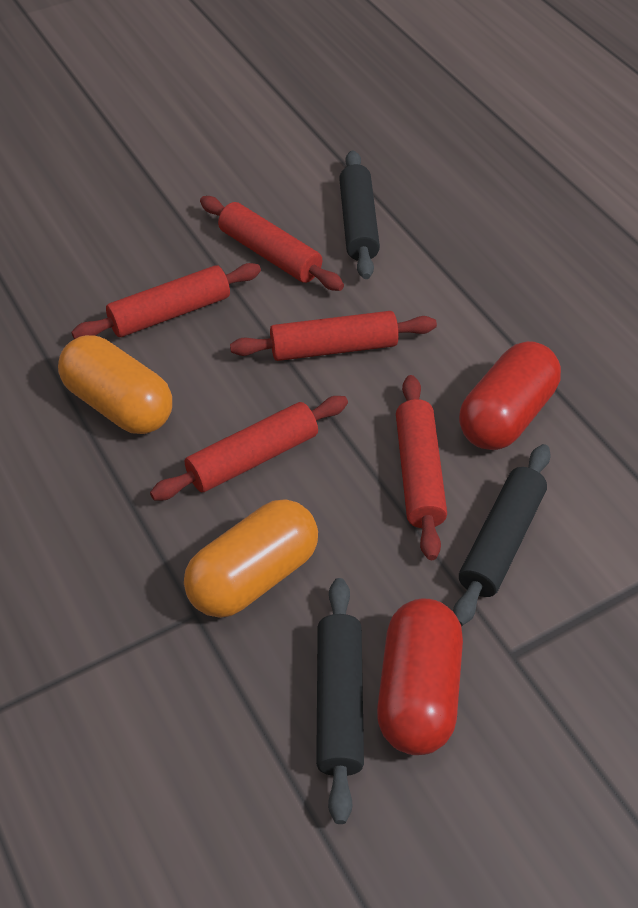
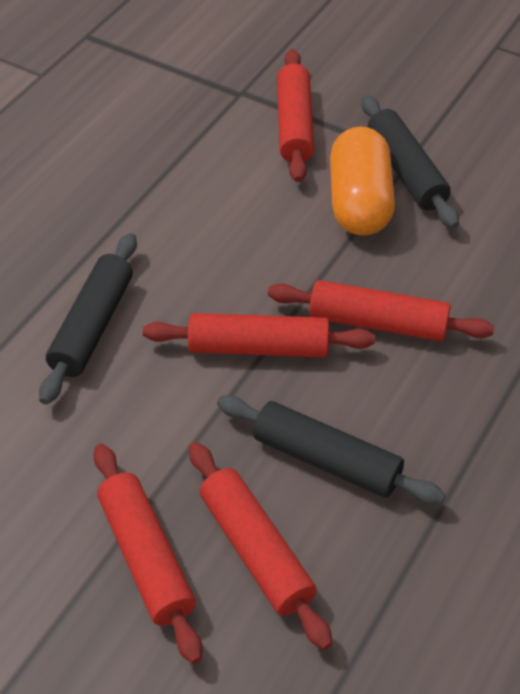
orange capsule: 2 -> 1
red capsule: 2 -> 0

